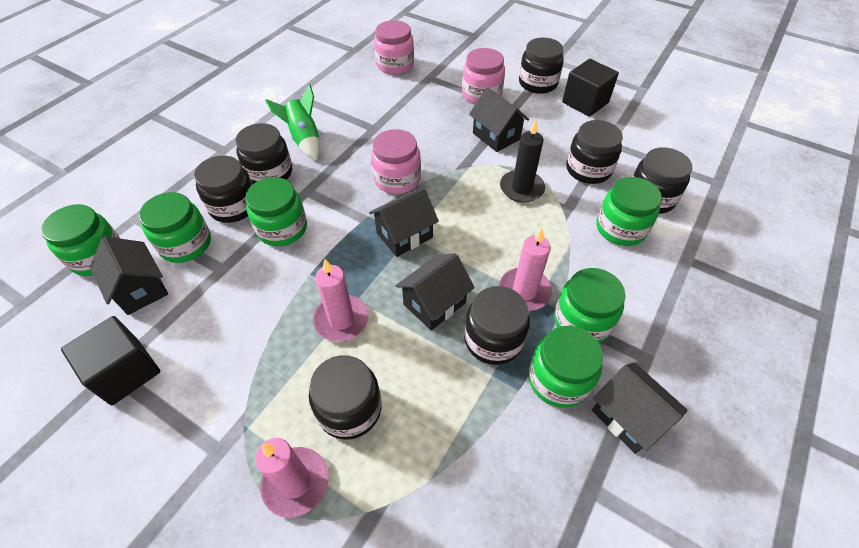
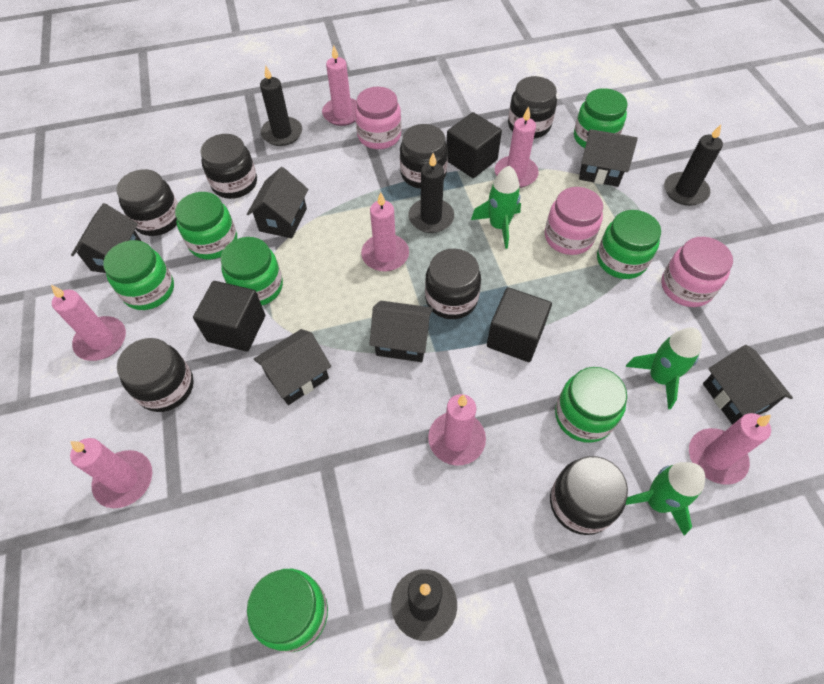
black candle: 1 -> 4
black cube: 2 -> 3
black house: 5 -> 6
green jar: 6 -> 7
green rocket: 1 -> 3
pink candle: 3 -> 7

